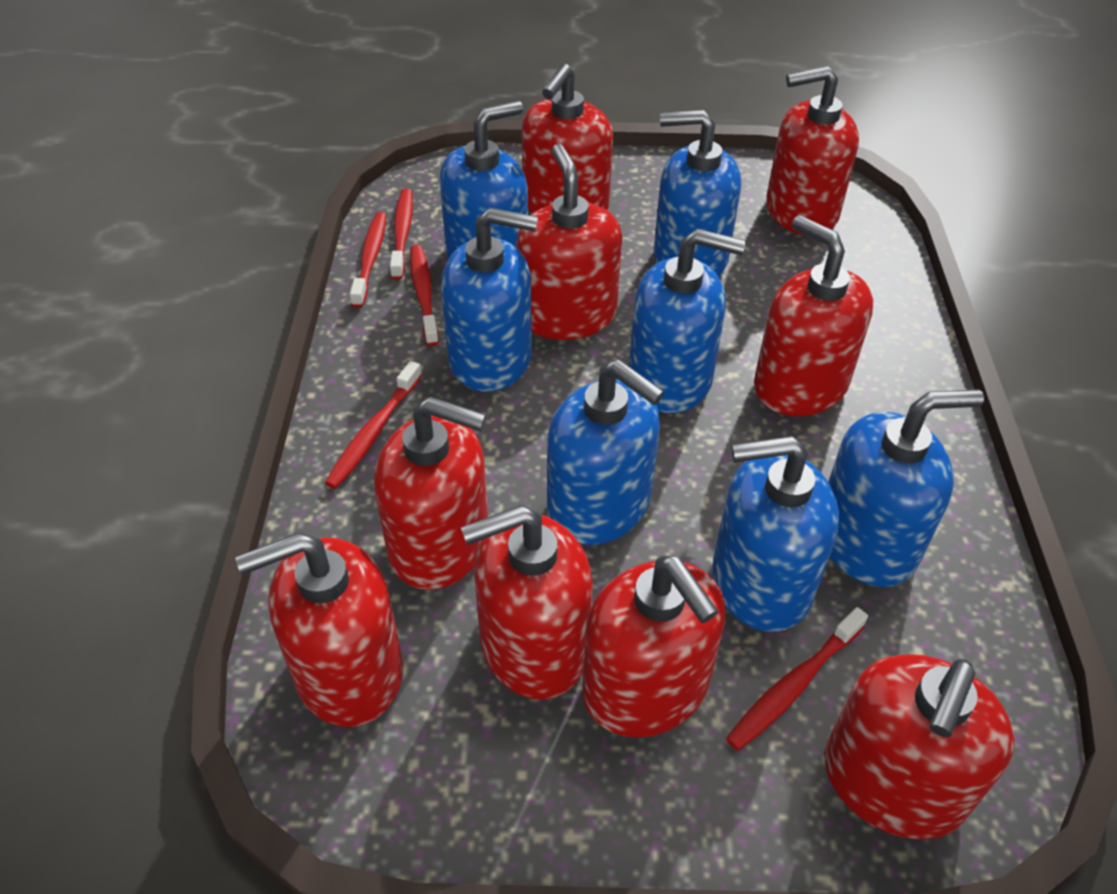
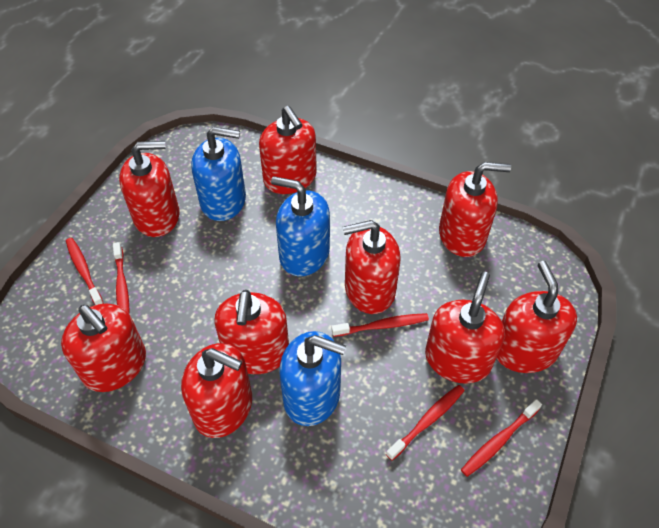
blue soap dispenser: 7 -> 3

